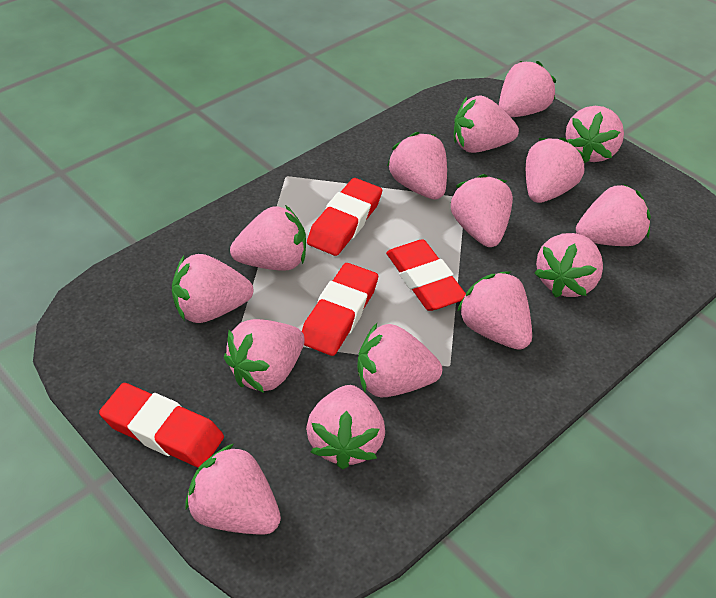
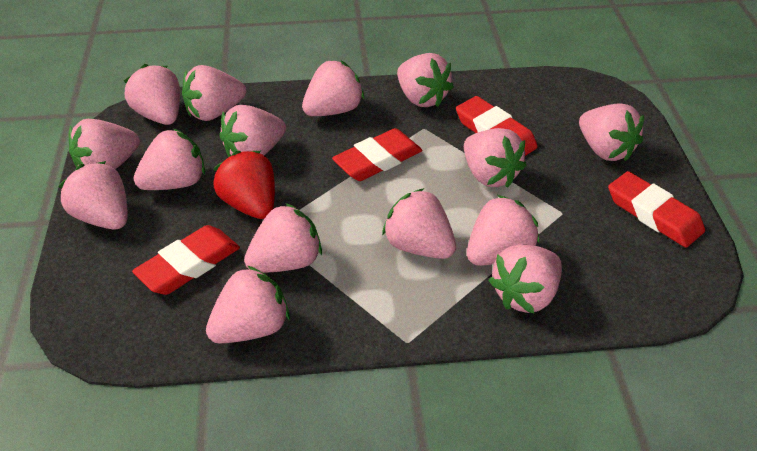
red strawberry: 0 -> 1

